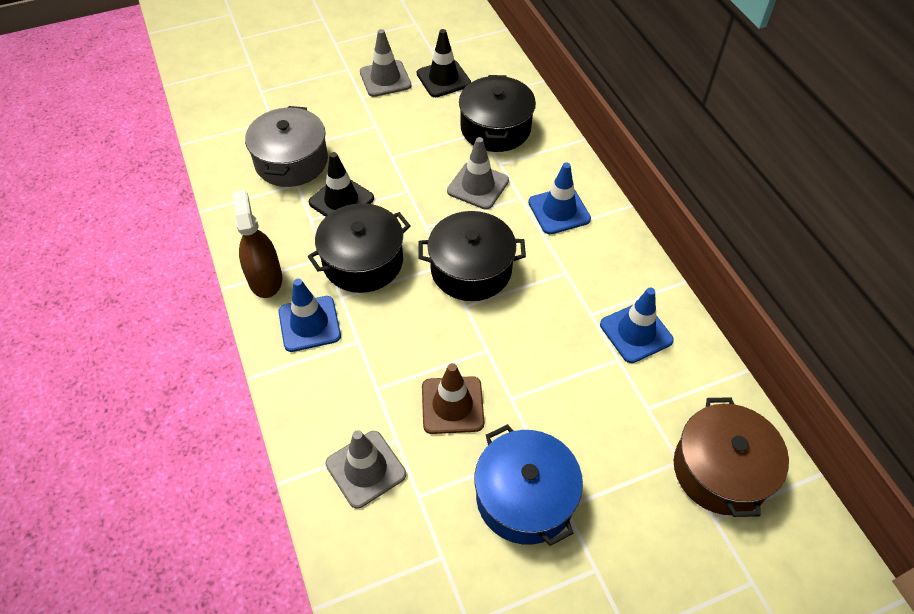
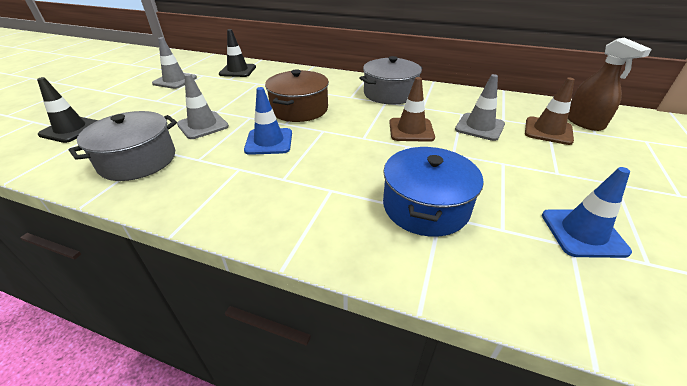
black pot: 3 -> 0
blue traffic cone: 3 -> 2
brown traffic cone: 1 -> 2
grey pot: 1 -> 2

